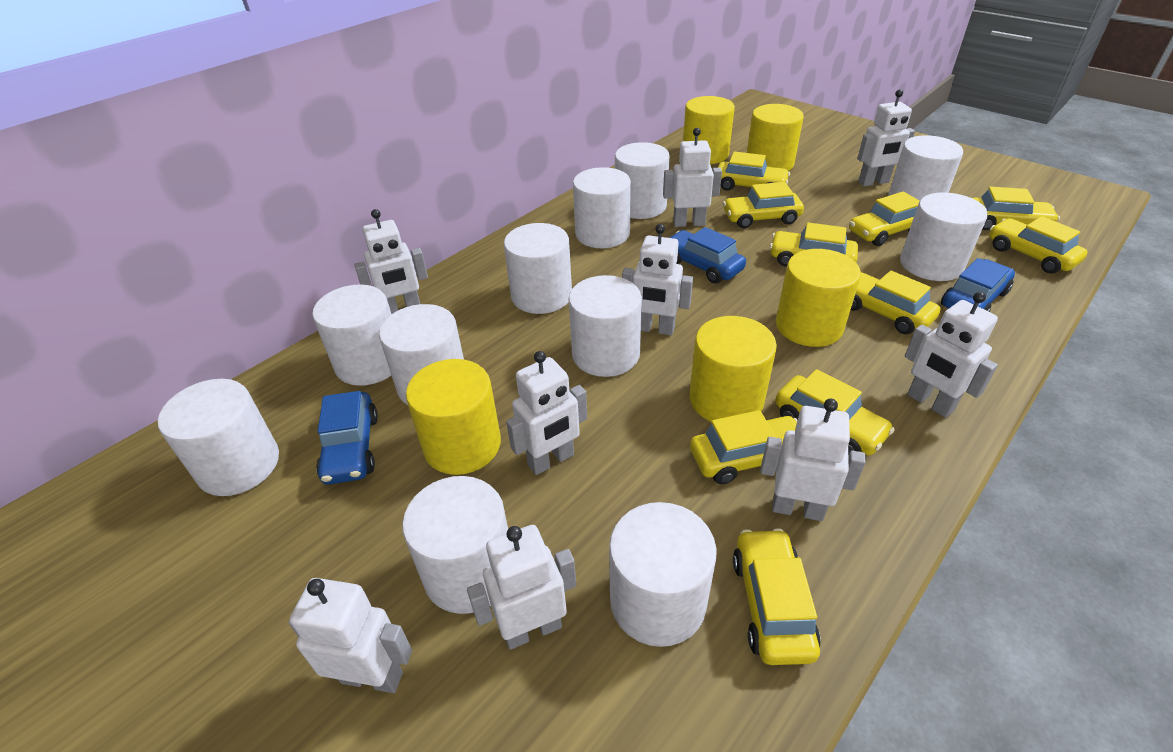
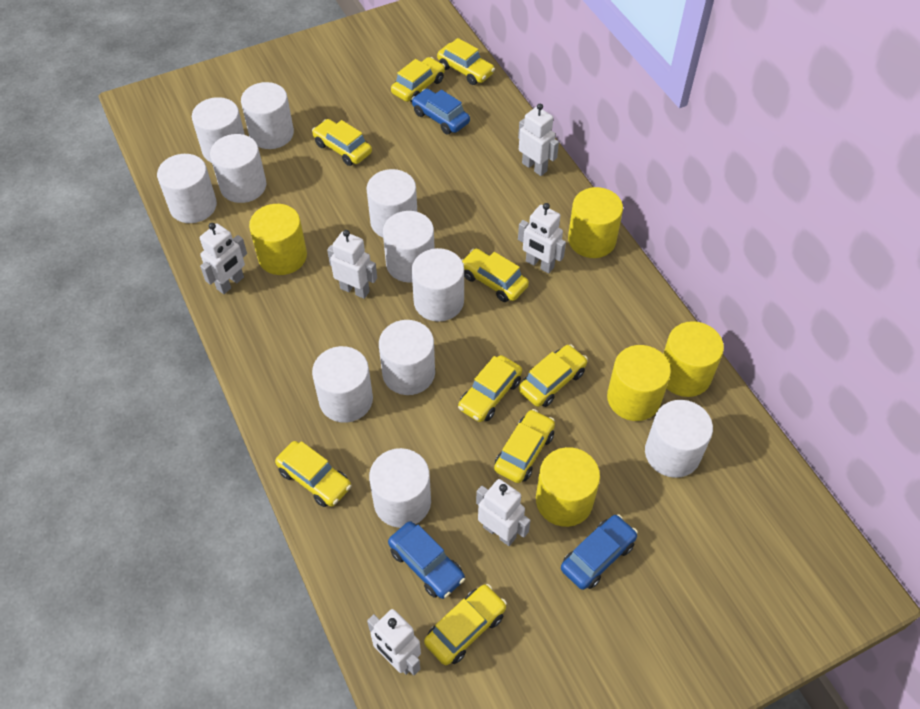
white robot: 9 -> 6
yellow car: 10 -> 9

